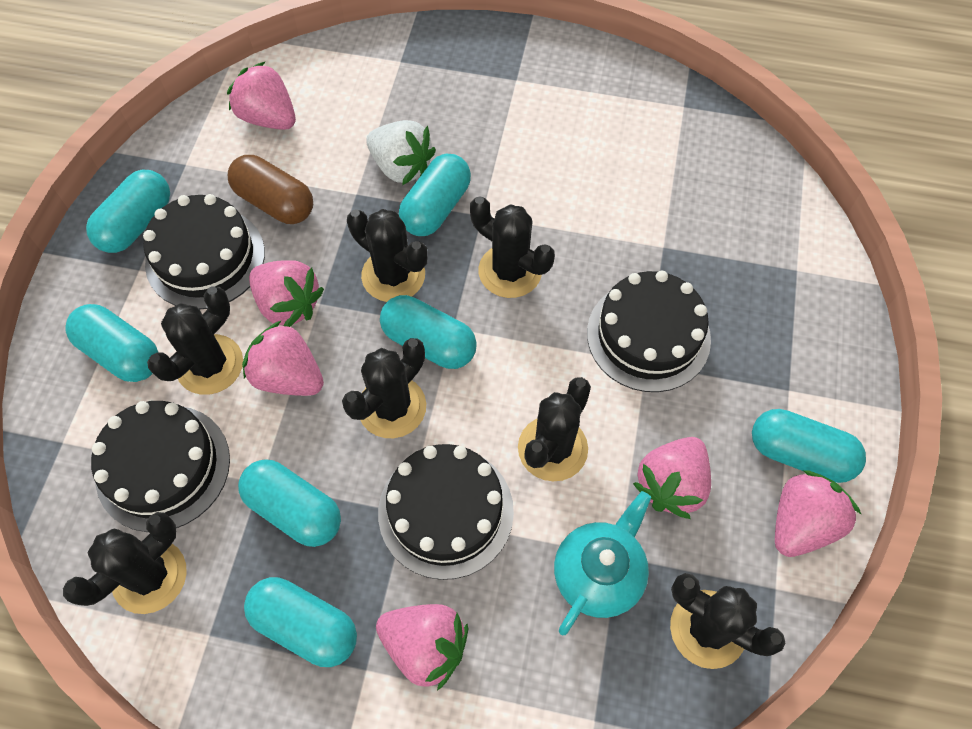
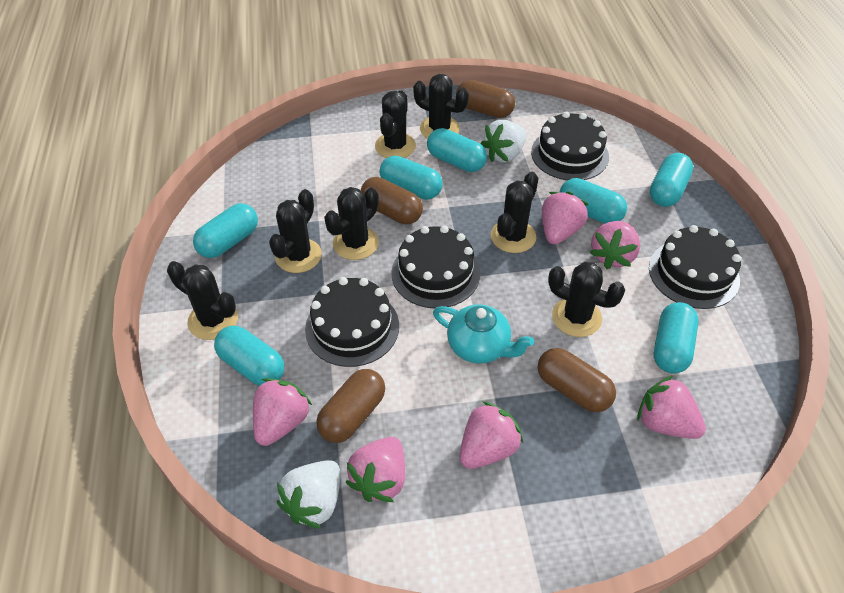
brown capsule: 1 -> 4
white strawberry: 1 -> 2

